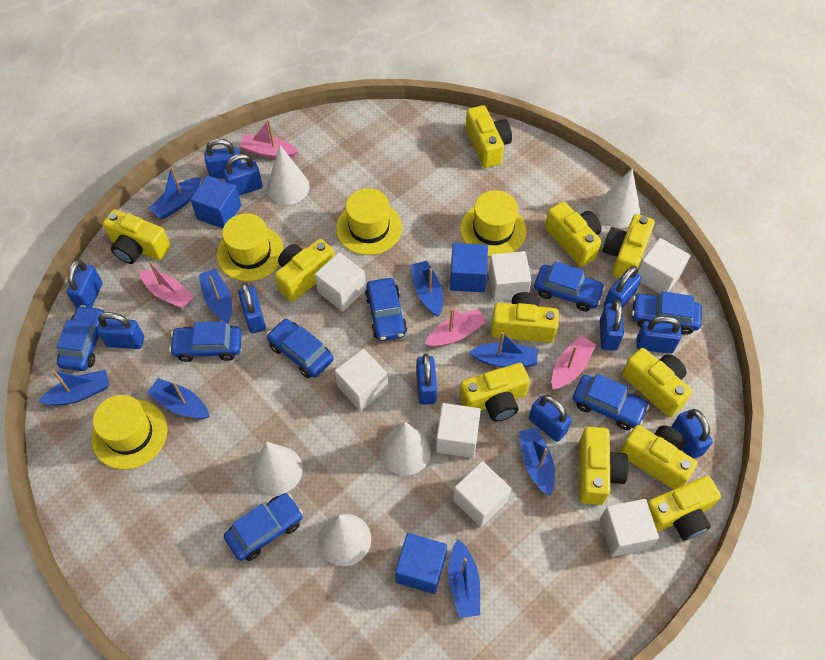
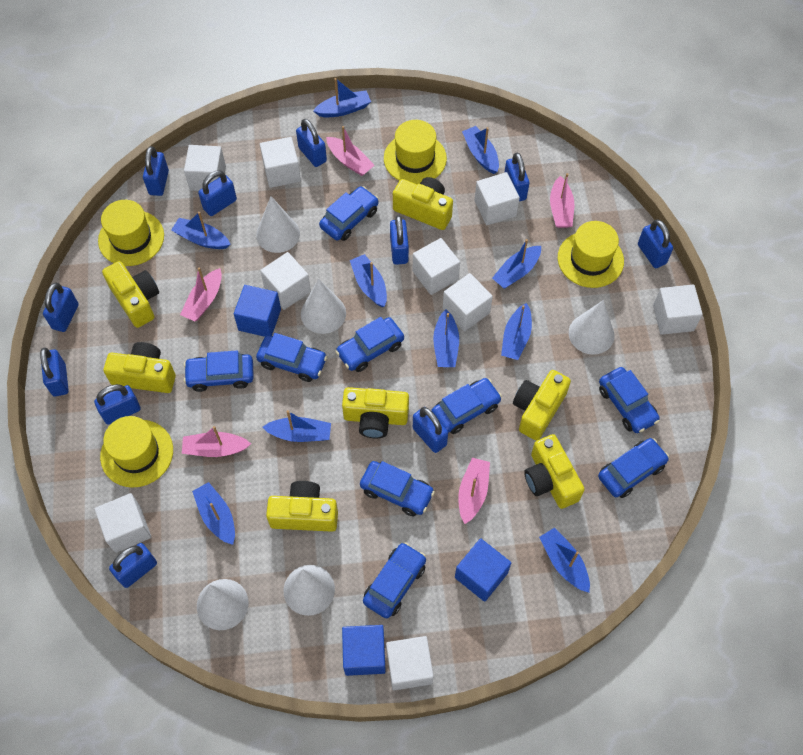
blue boat: 8 -> 10
blue car: 8 -> 9
pink boat: 4 -> 5
white cube: 7 -> 9
yellow camera: 11 -> 7

